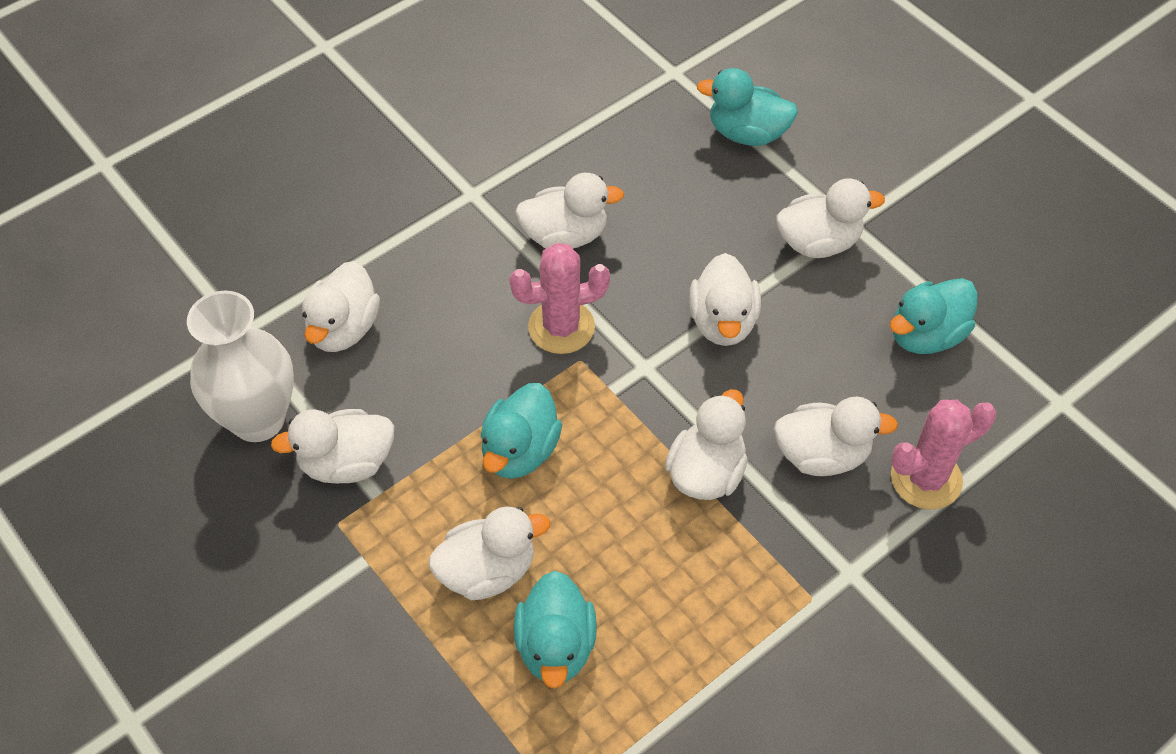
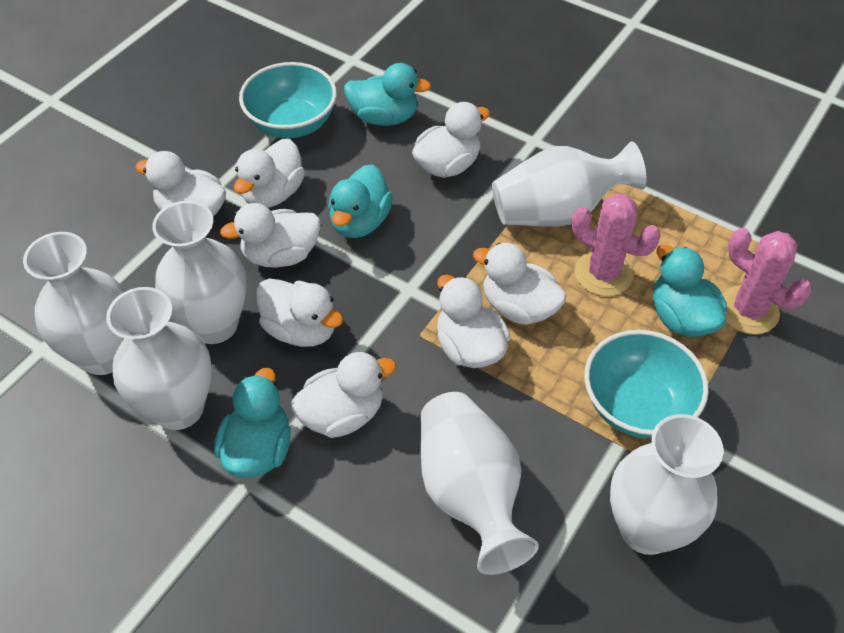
turquoise bowl: 0 -> 2
white vase: 1 -> 6

